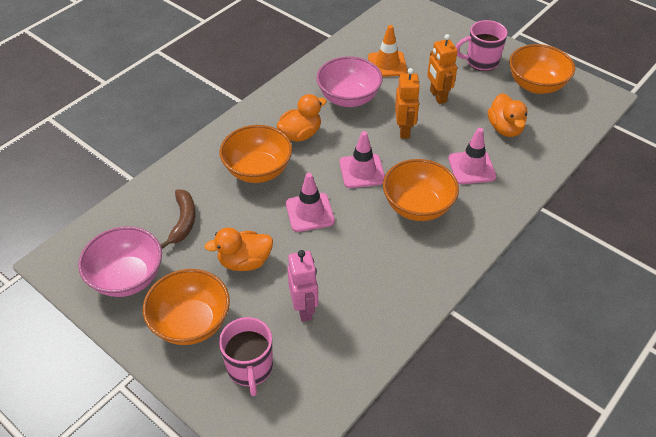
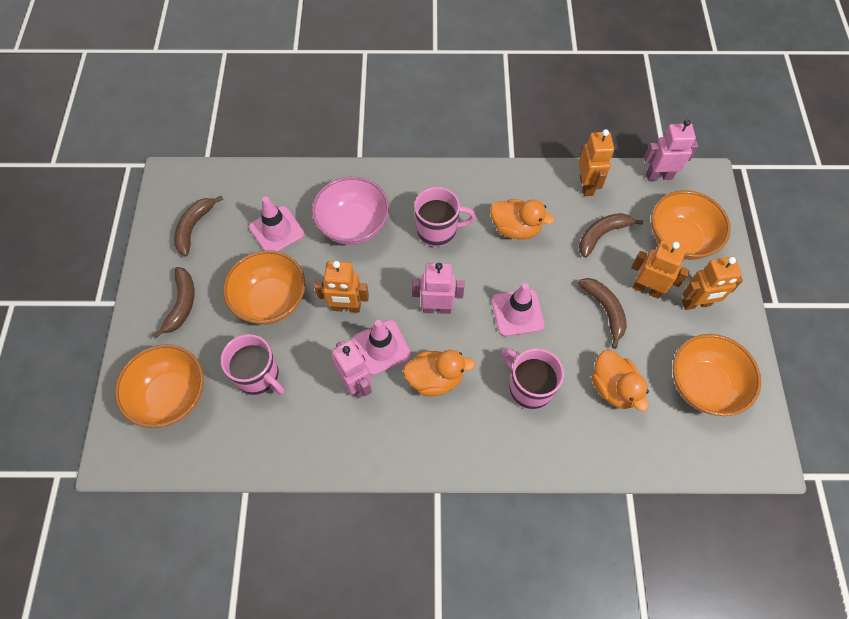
brown banana: 1 -> 4
orange robot: 2 -> 4
orange traffic cone: 1 -> 0
pink bowl: 2 -> 1
pink mug: 2 -> 3
pink robot: 1 -> 3

